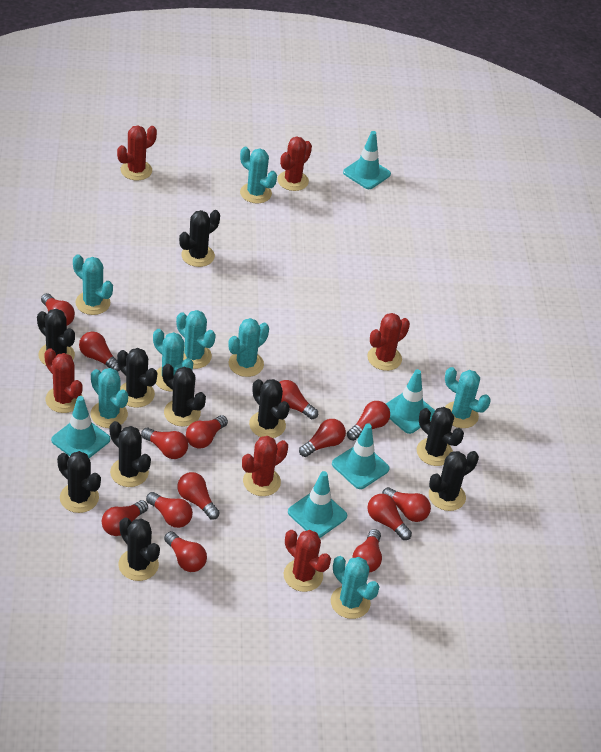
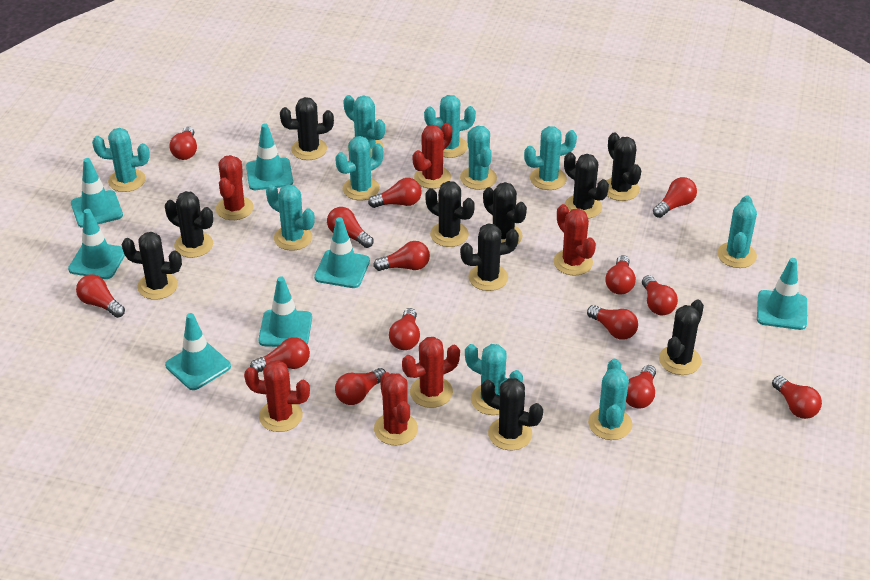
turquoise cactus: 8 -> 10
turquoise traffic cone: 5 -> 7

